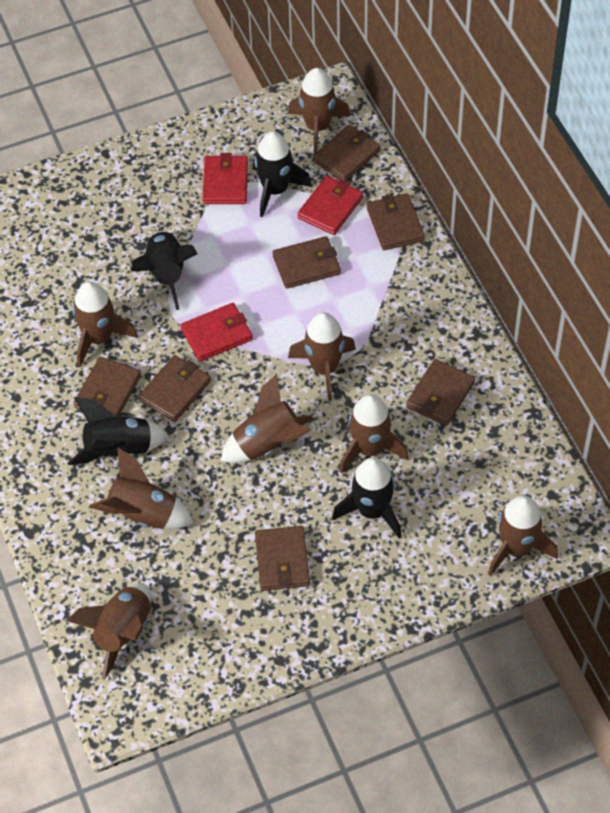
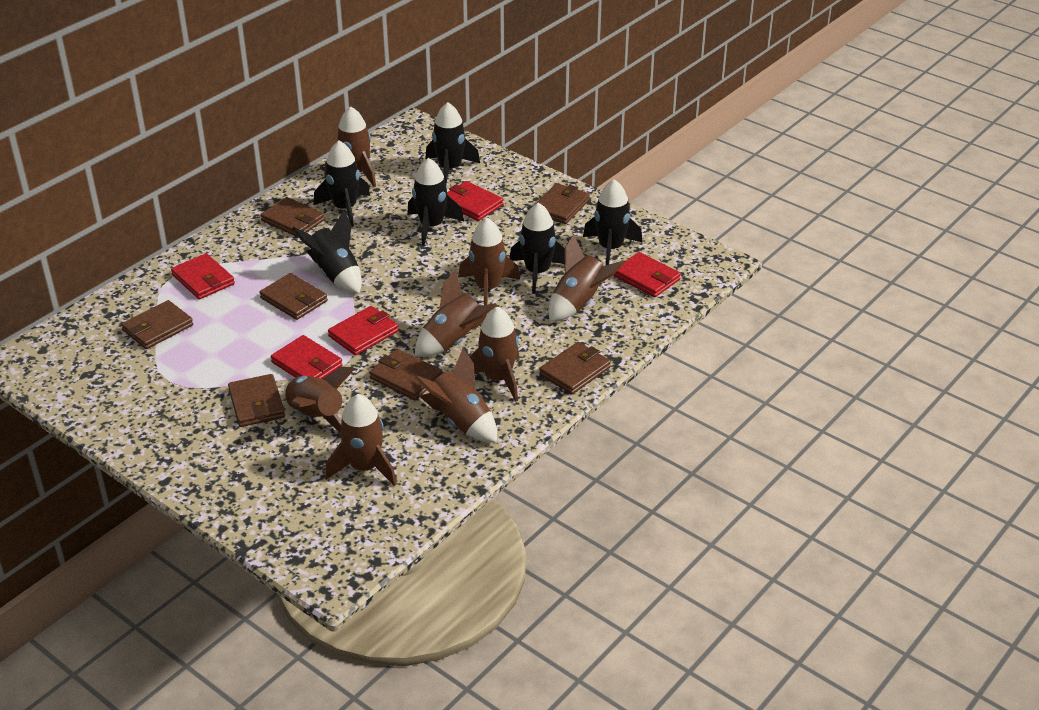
black rocket: 4 -> 6
red wallet: 3 -> 5

